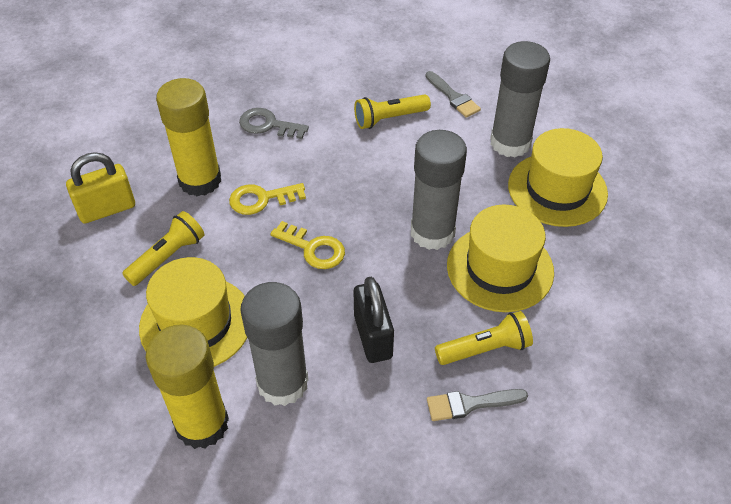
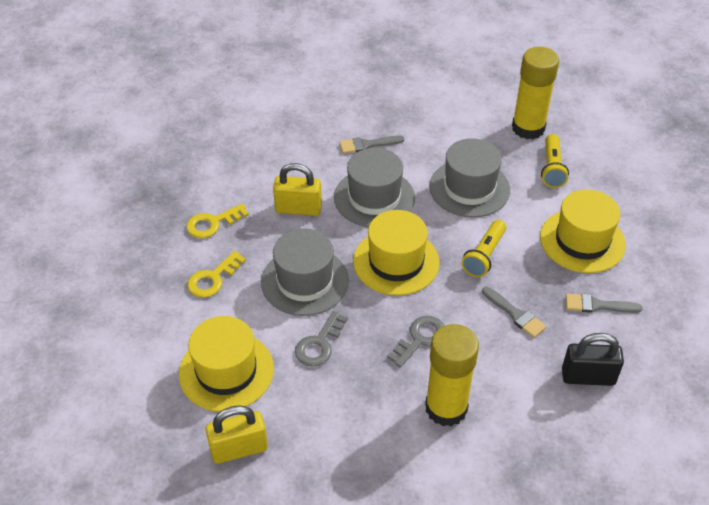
grey brush: 2 -> 3
grey glue stick: 3 -> 0
grey hat: 0 -> 3
grey key: 1 -> 2
yellow flashlight: 3 -> 2
yellow padlock: 1 -> 2

